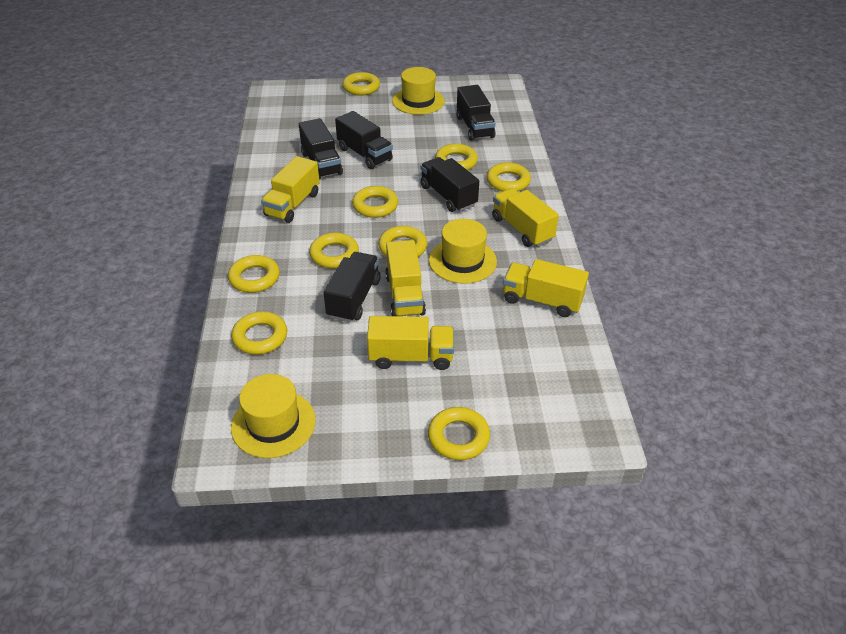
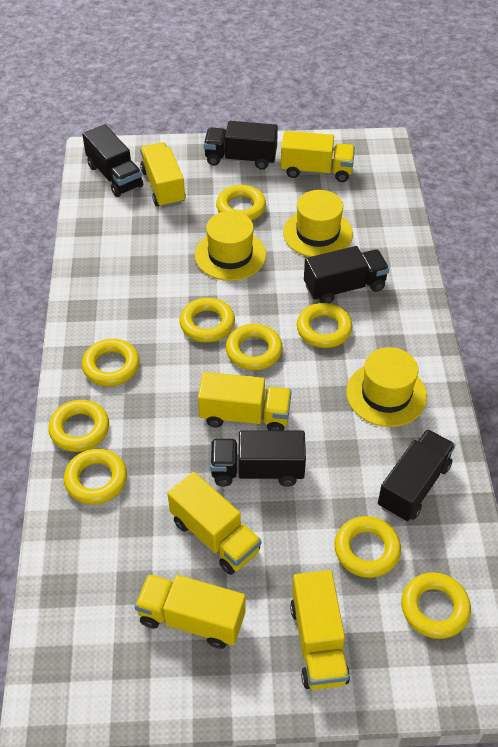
yellow truck: 5 -> 6

